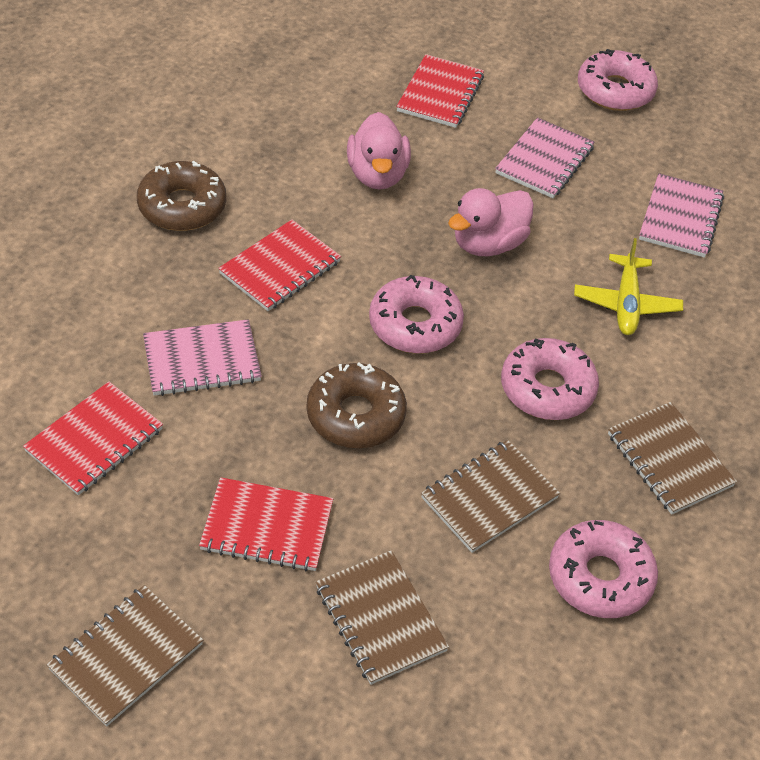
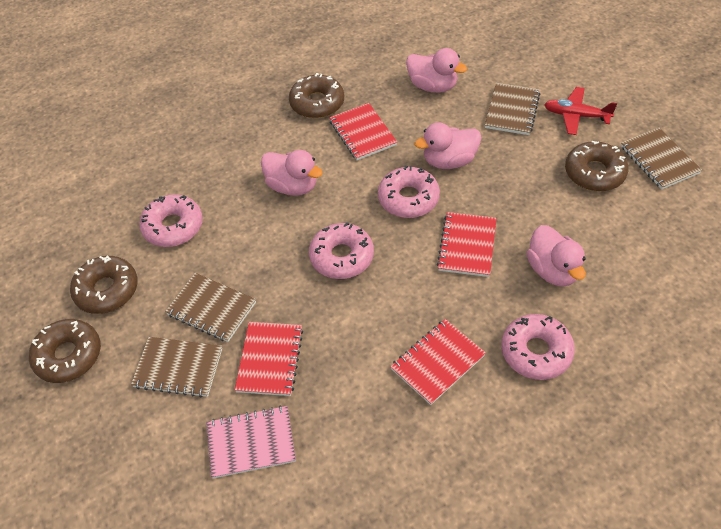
brown donut: 2 -> 4
pink duck: 2 -> 4
pink notebook: 3 -> 1
red plane: 0 -> 1
yellow plane: 1 -> 0

